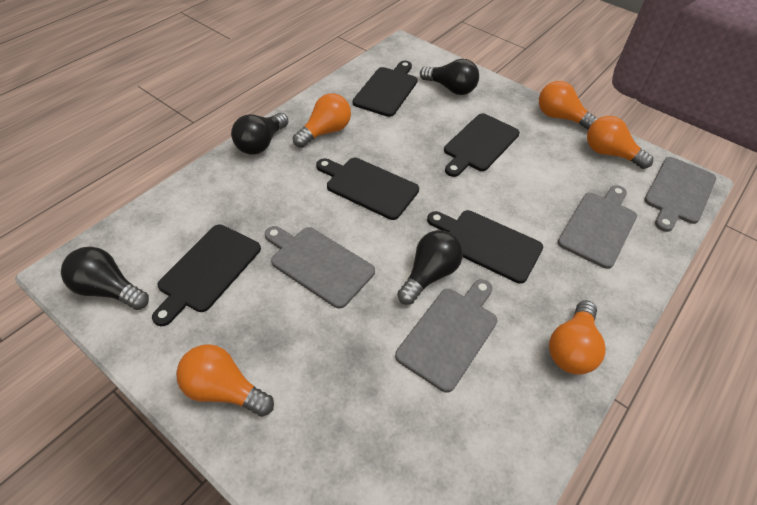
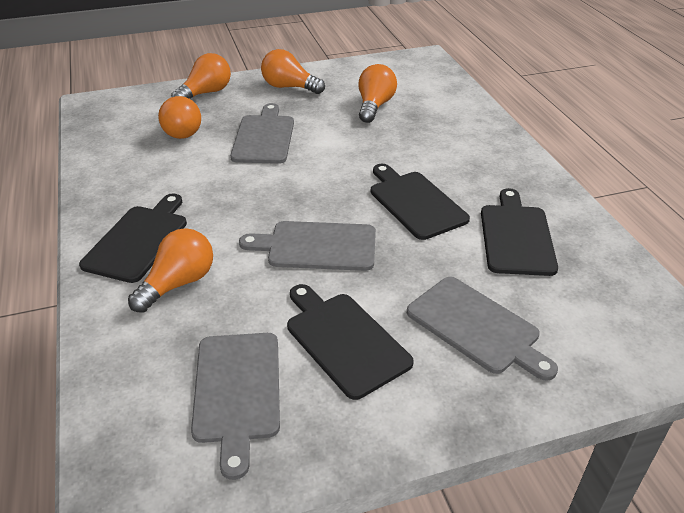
black cutting board: 5 -> 4
black light bulb: 4 -> 0

